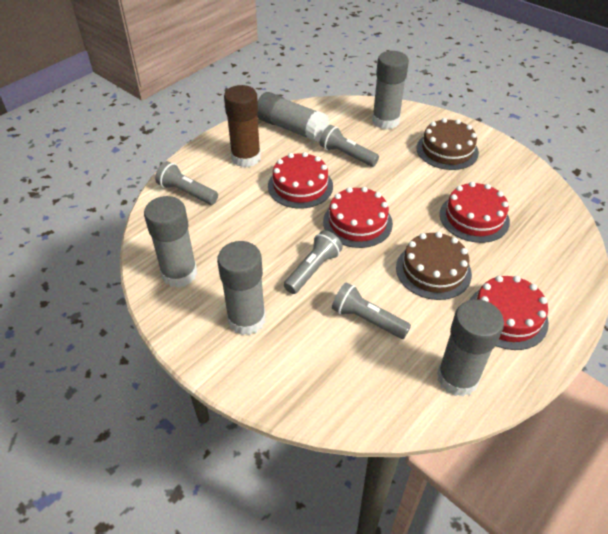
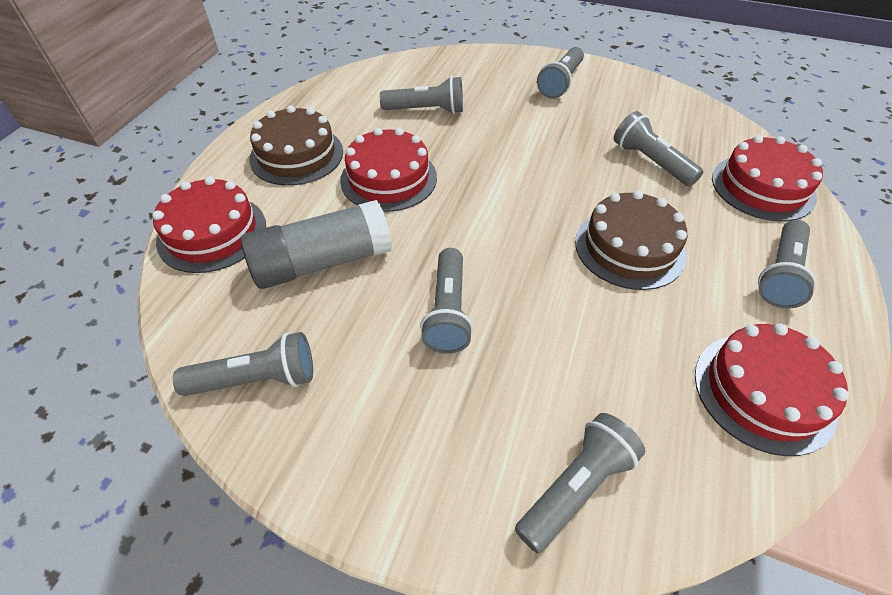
brown glue stick: 1 -> 0
grey flashlight: 4 -> 7
grey glue stick: 5 -> 1

